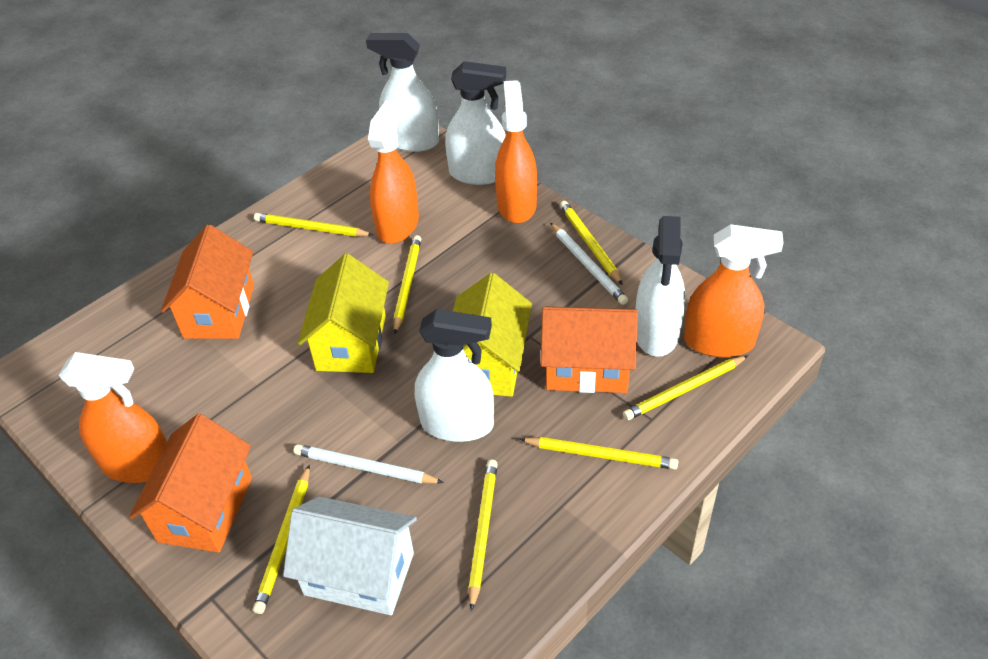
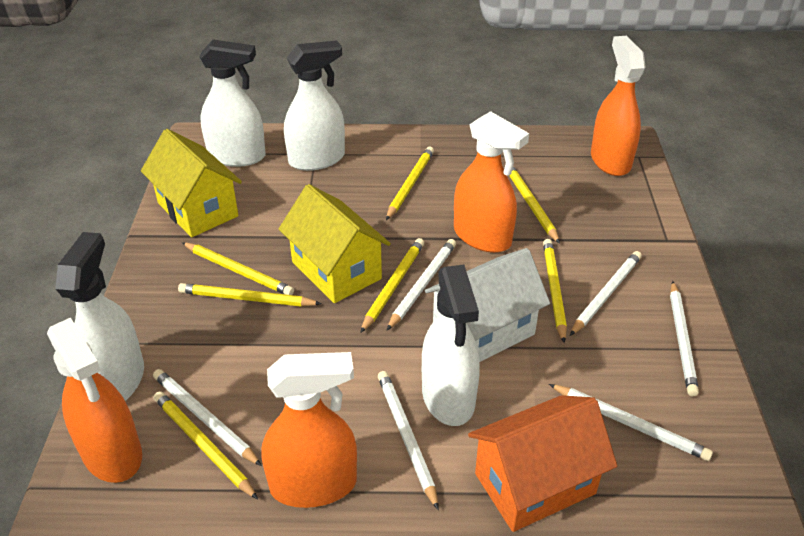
orange house: 3 -> 1
white pencil: 2 -> 6

